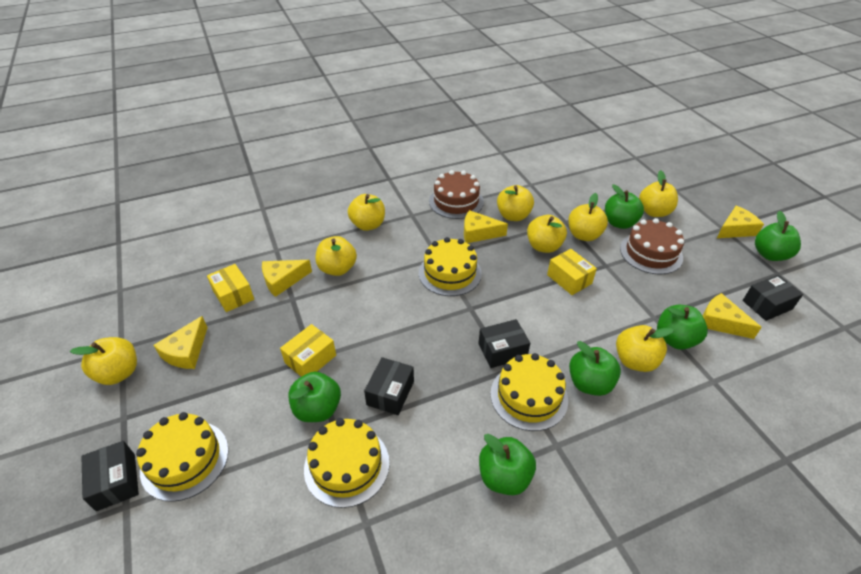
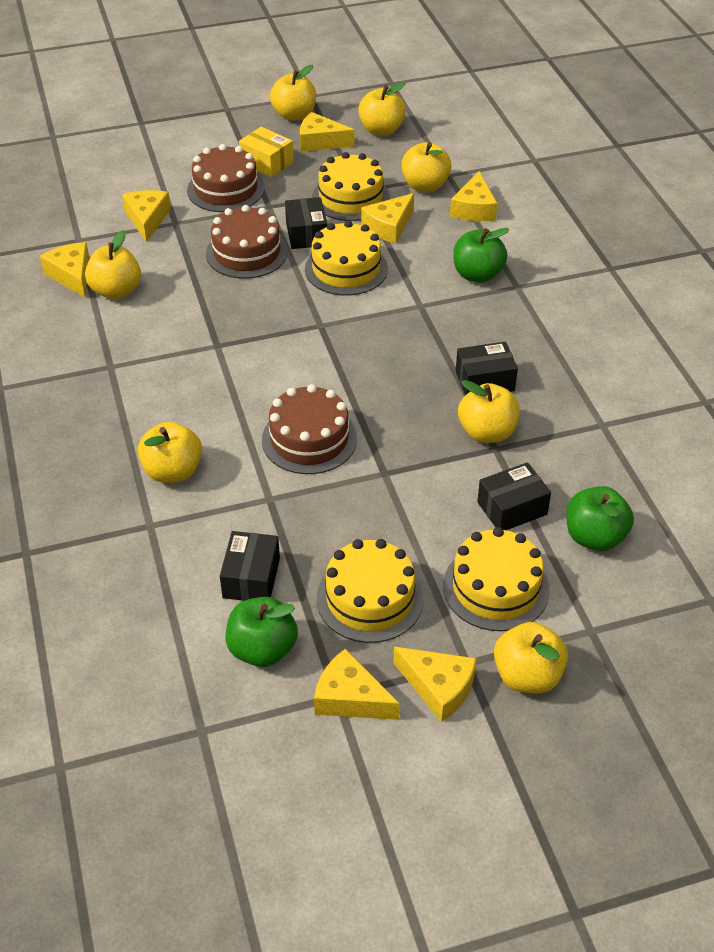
brown cake: 2 -> 3
green apple: 6 -> 3
yellow apple: 8 -> 7
yellow box: 3 -> 1
yellow cheese: 5 -> 7

